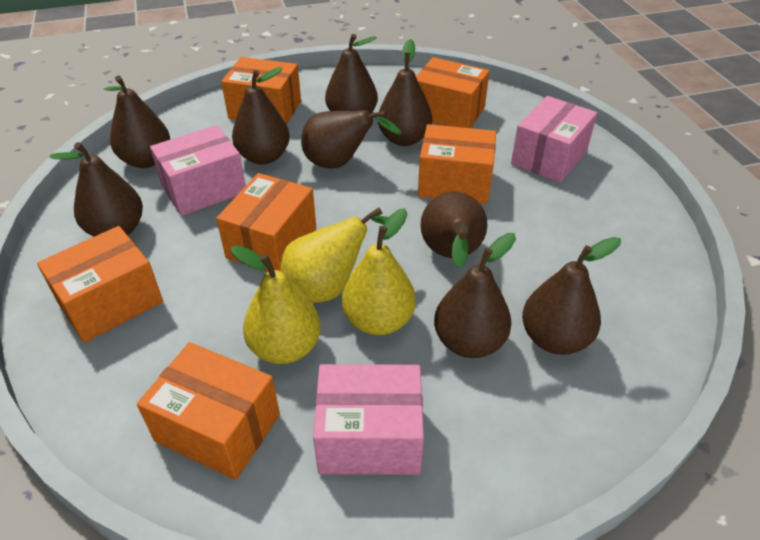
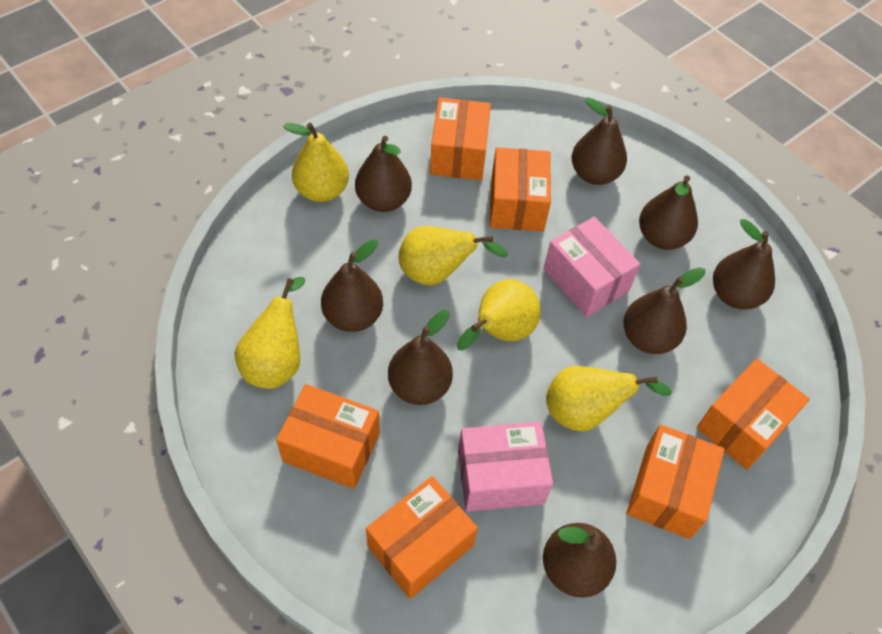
brown pear: 9 -> 8
pink box: 3 -> 2
yellow pear: 3 -> 5

